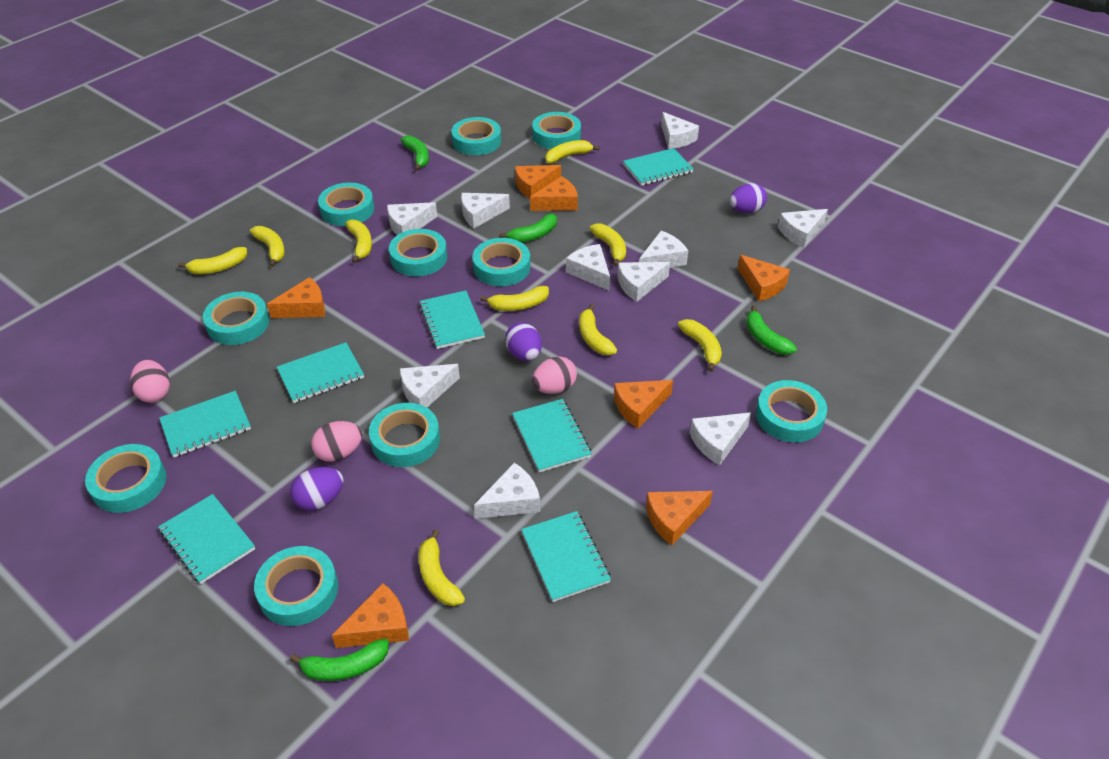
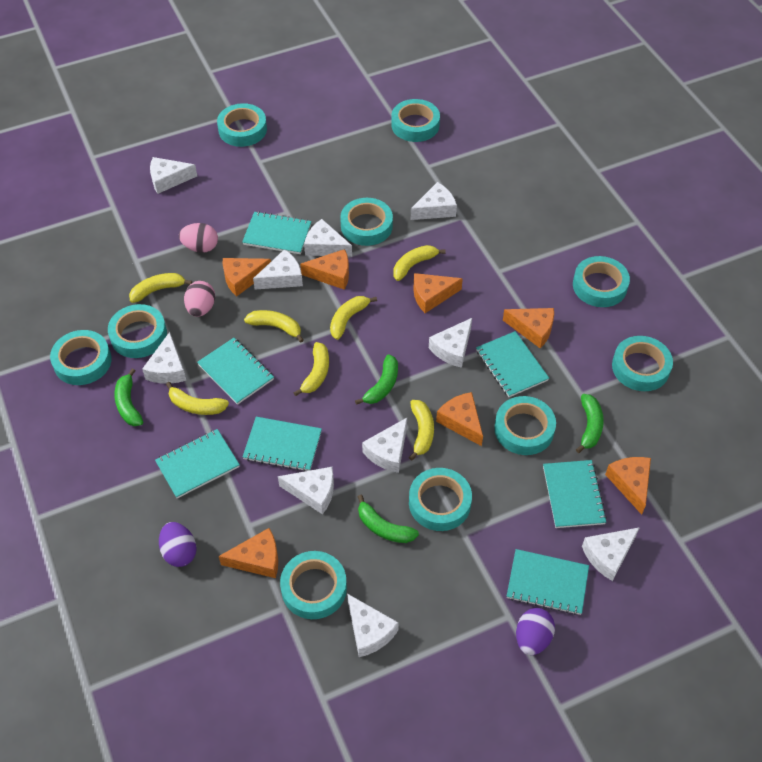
pink egg: 3 -> 2
purple egg: 3 -> 2
yellow banana: 9 -> 7

